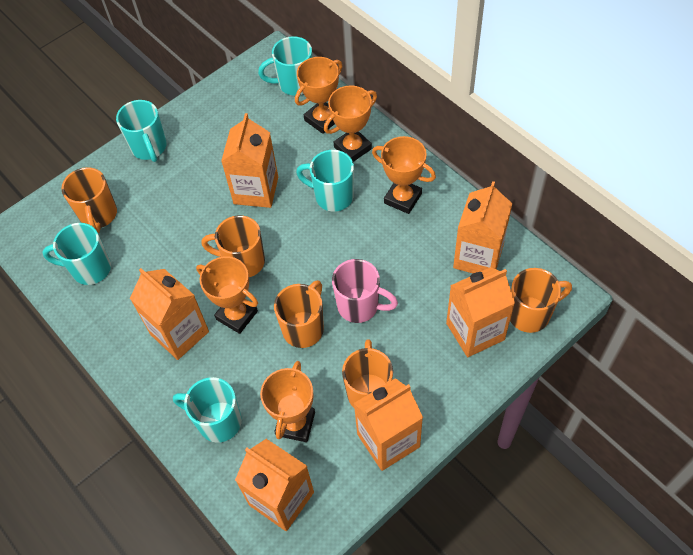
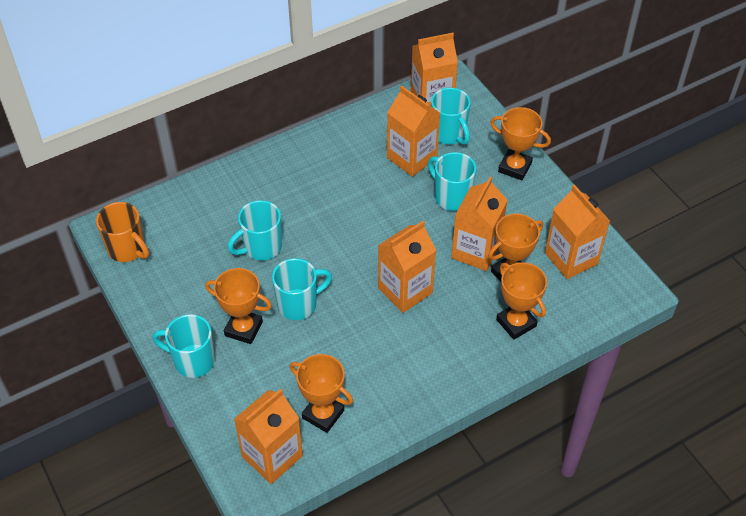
orange mug: 5 -> 1
pink mug: 1 -> 0

